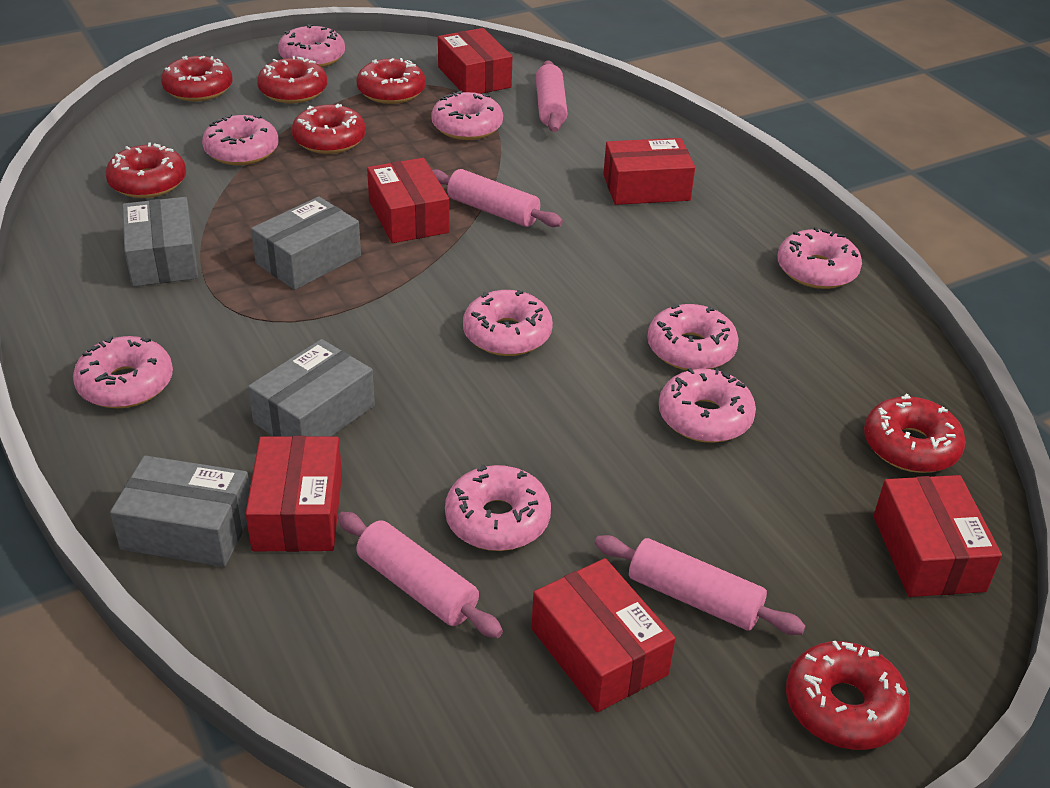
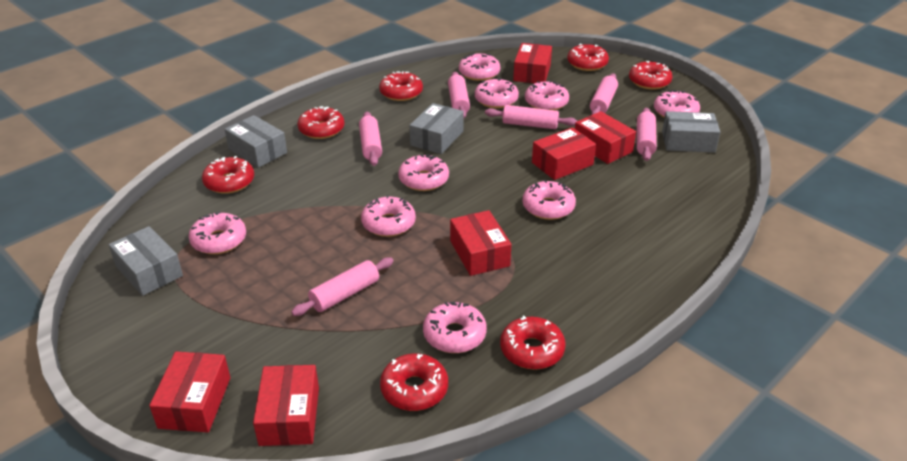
pink rolling pin: 4 -> 6

